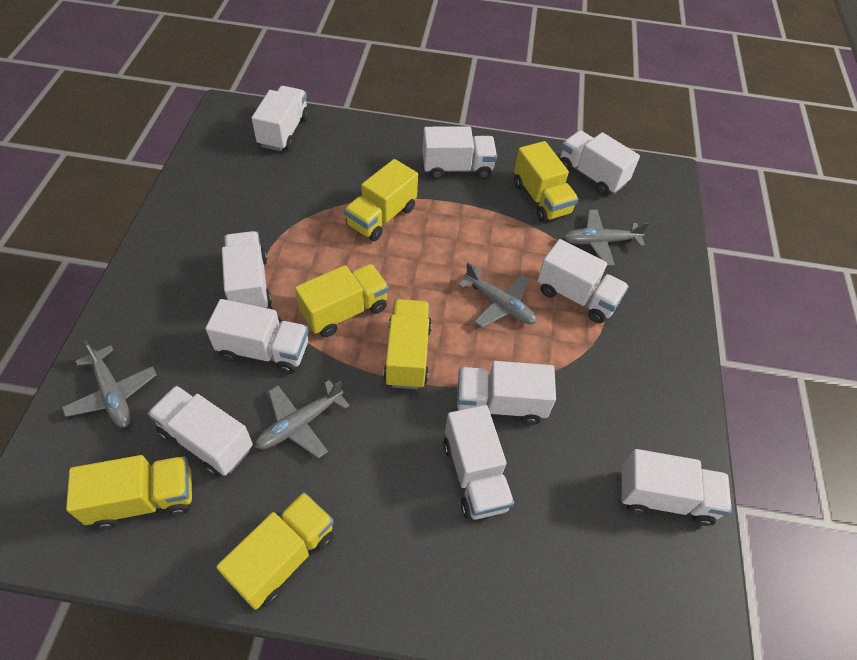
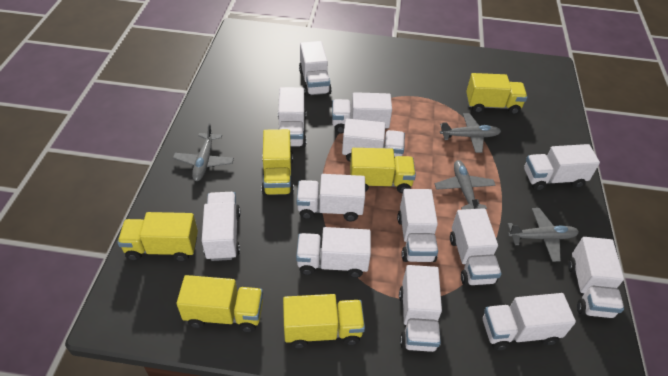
white truck: 10 -> 13

